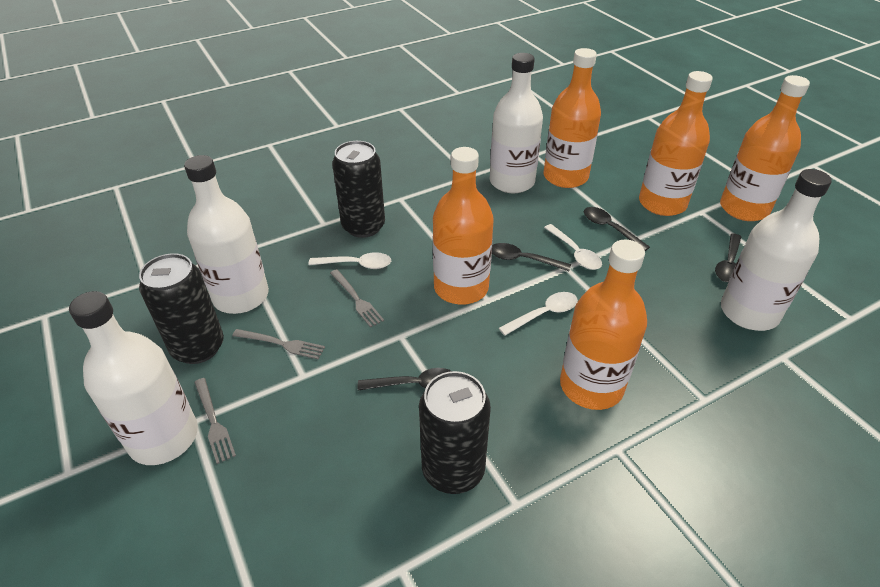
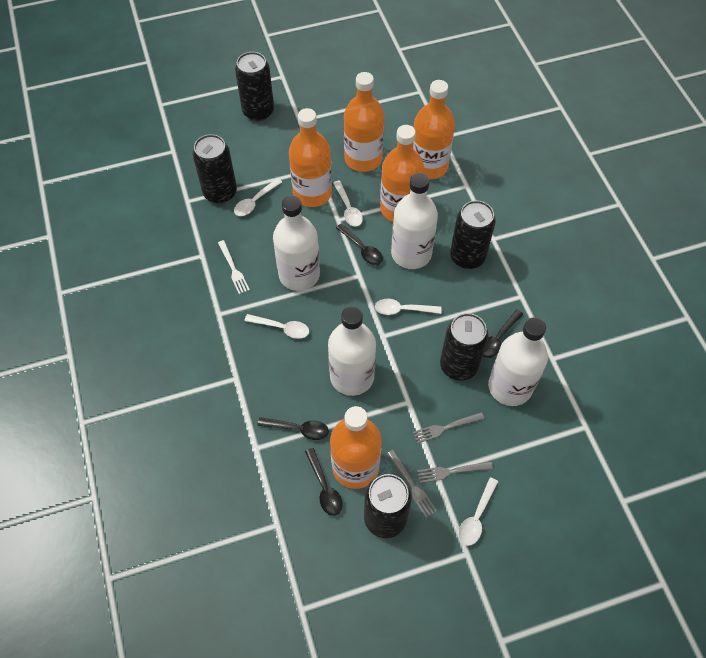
black can: 3 -> 5
white fork: 0 -> 1
white spoon: 3 -> 5

